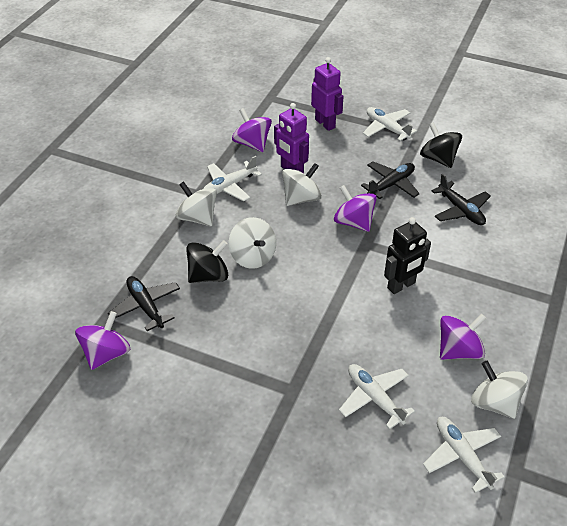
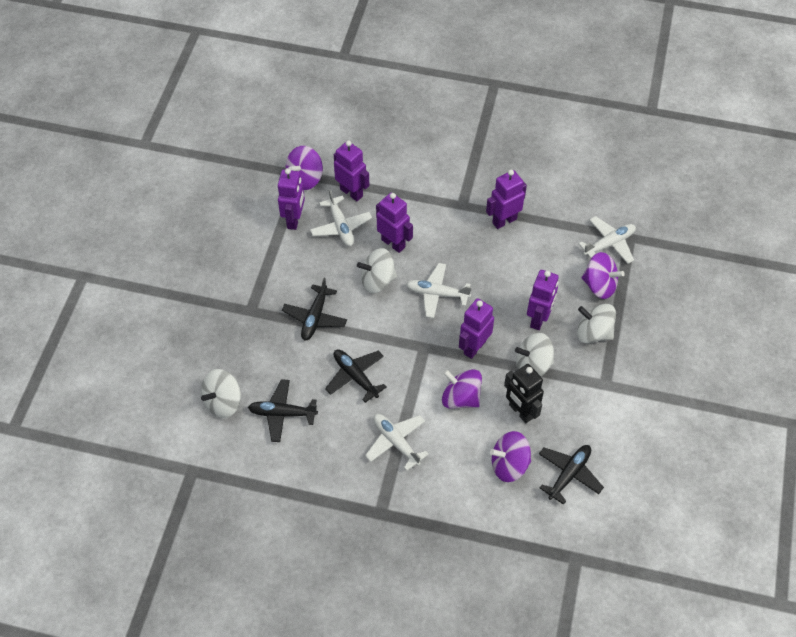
black plane: 3 -> 4
black spinning top: 2 -> 0
purple robot: 2 -> 6

